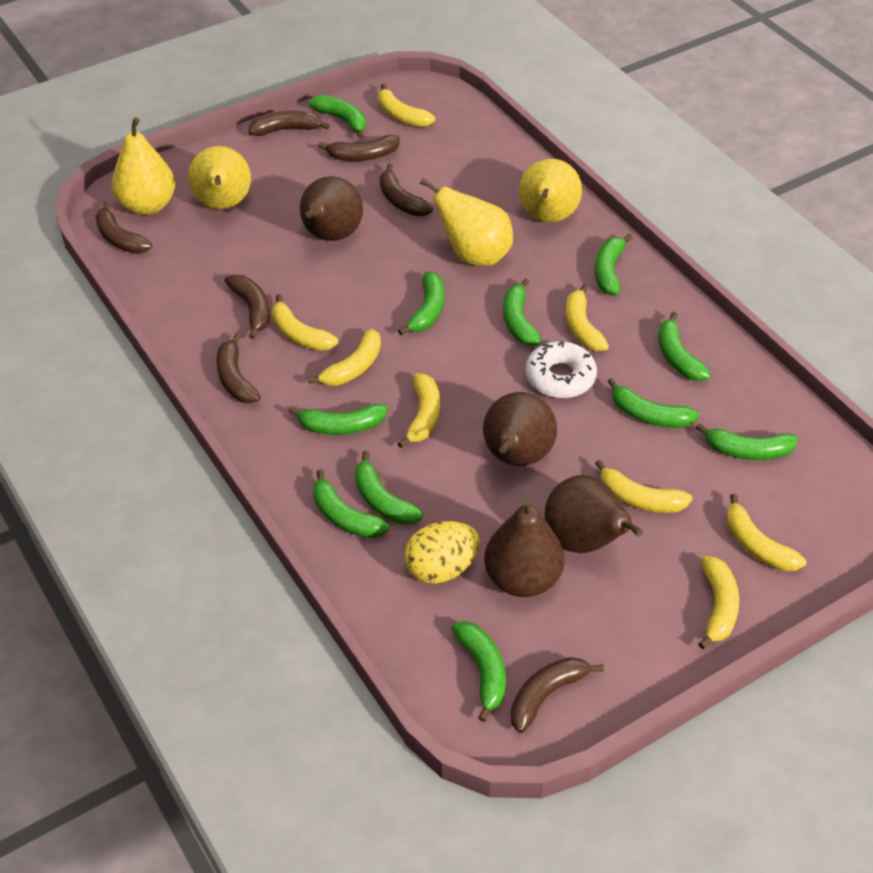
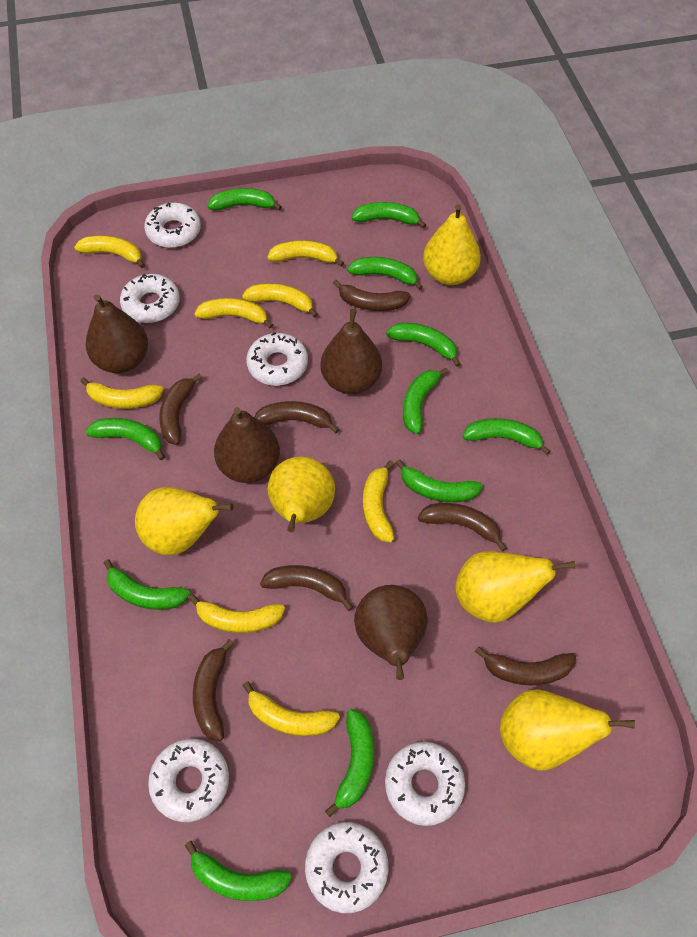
white donut: 1 -> 6
yellow egg: 1 -> 0
yellow pear: 4 -> 5

